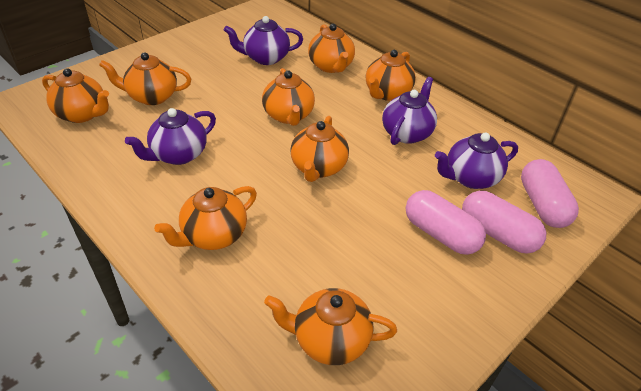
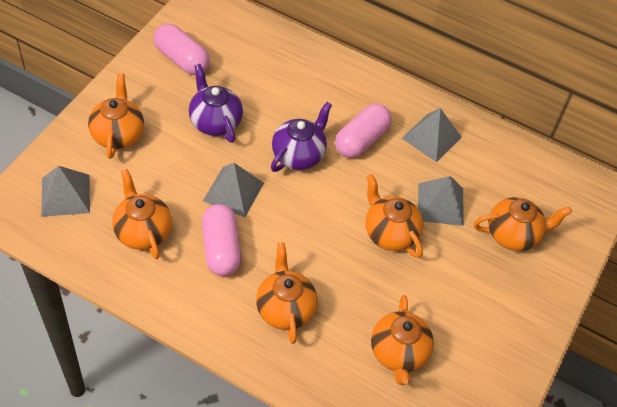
grey pyramid: 0 -> 4
orange teapot: 8 -> 6
purple teapot: 4 -> 2

